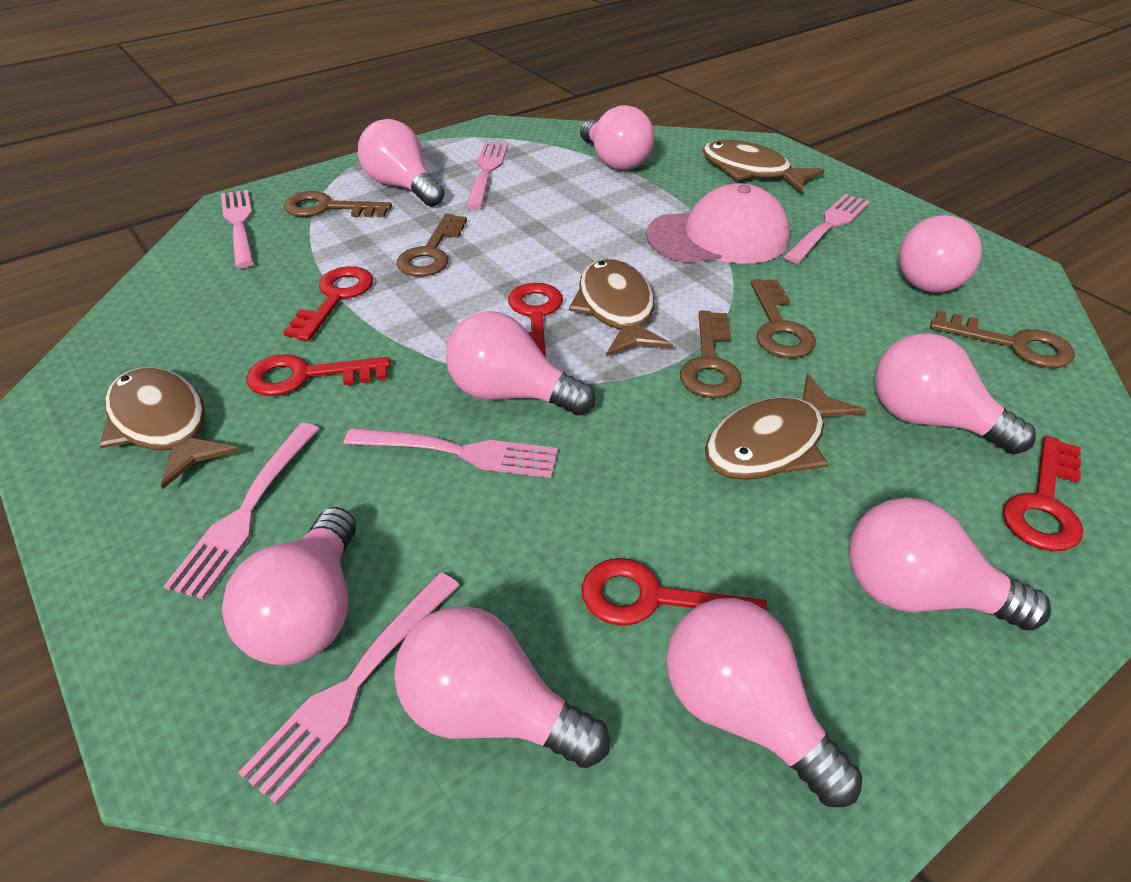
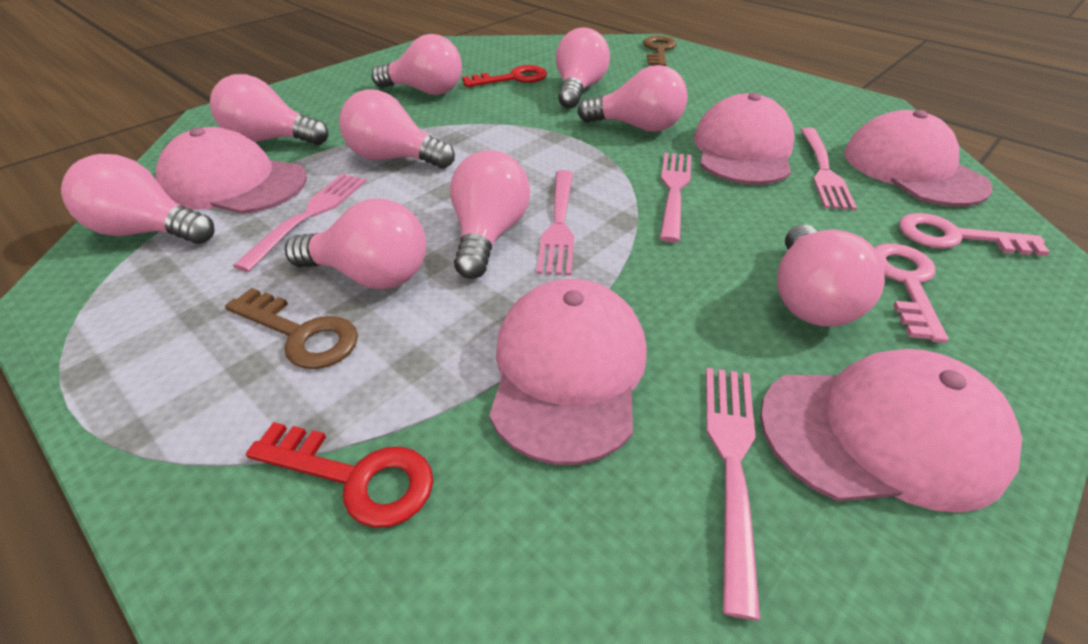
brown fish: 4 -> 0
brown key: 5 -> 2
pink cap: 1 -> 5
pink fork: 6 -> 5
pink key: 0 -> 2
red key: 5 -> 2

